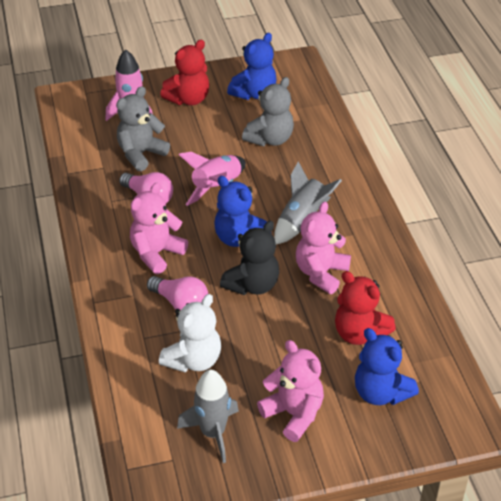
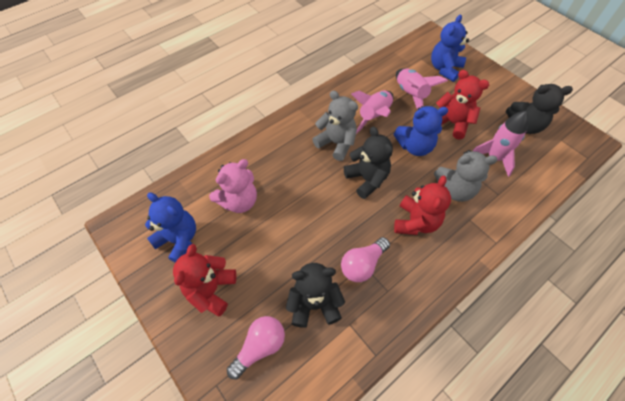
black teddy bear: 1 -> 3
grey rocket: 2 -> 0
pink rocket: 2 -> 3
pink teddy bear: 3 -> 1
red teddy bear: 2 -> 3
white teddy bear: 1 -> 0

